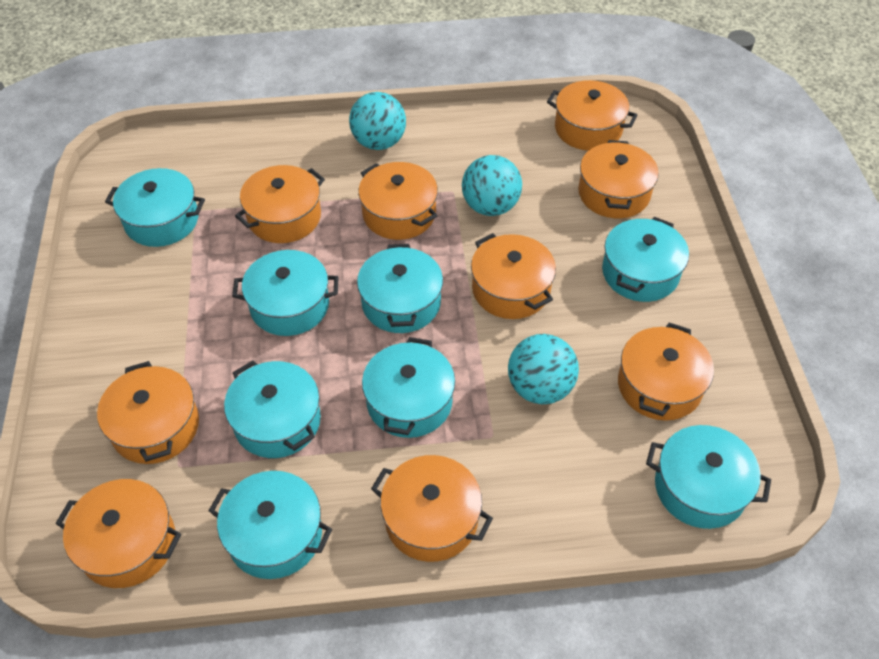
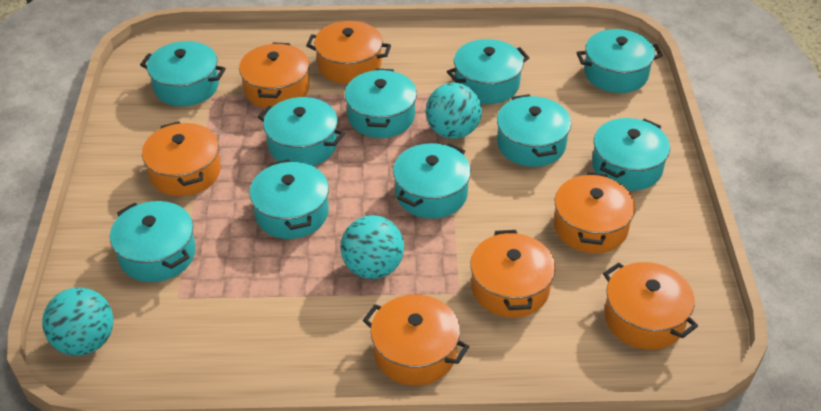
orange pot: 9 -> 7
turquoise pot: 8 -> 10

